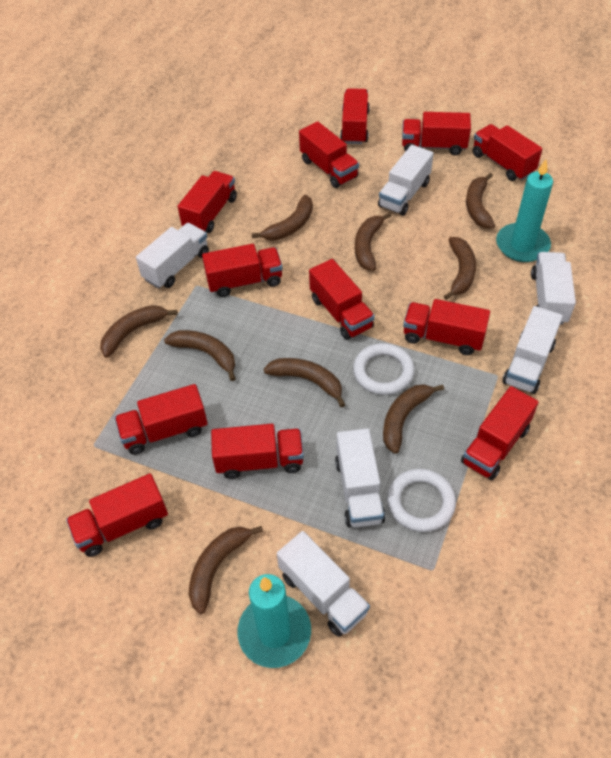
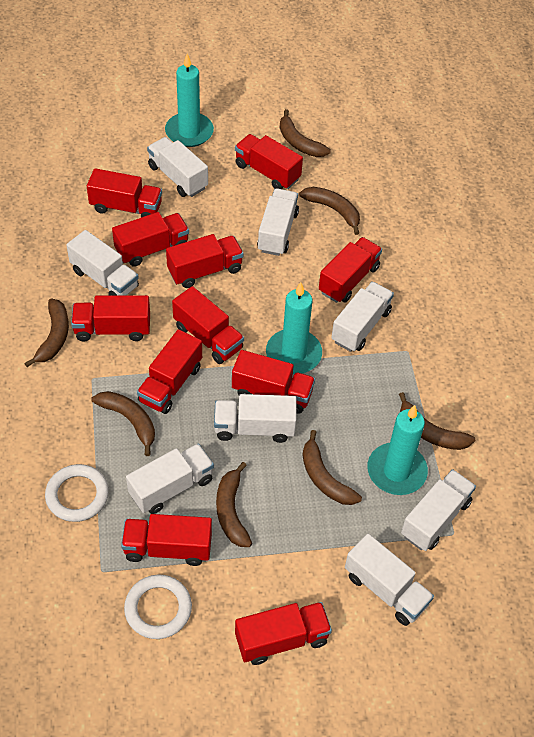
brown banana: 9 -> 7
red truck: 12 -> 11
turquoise candle: 2 -> 3
white truck: 6 -> 8

